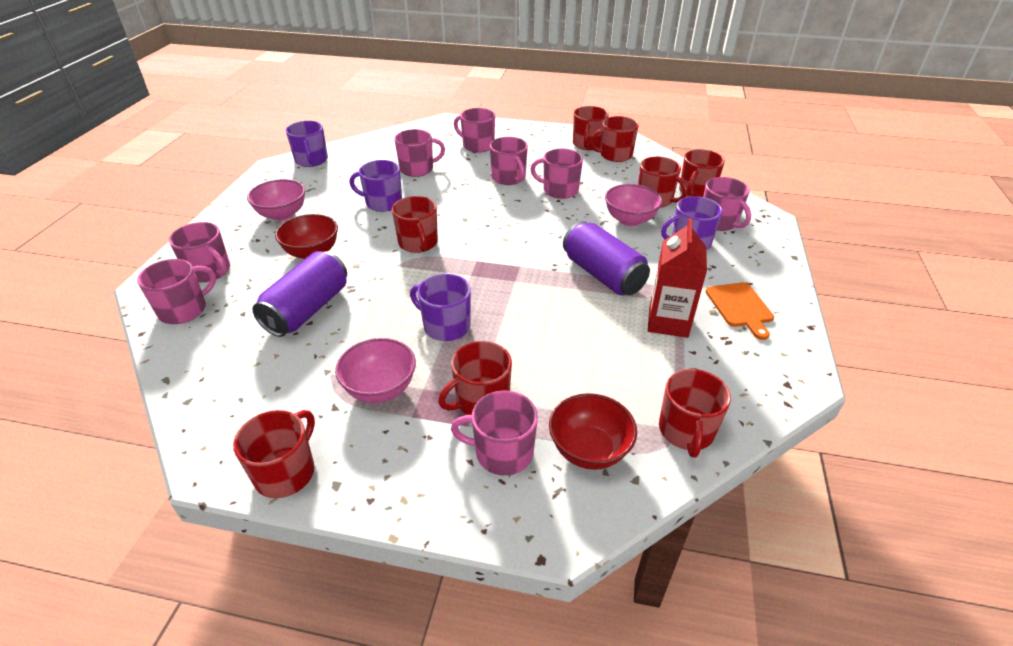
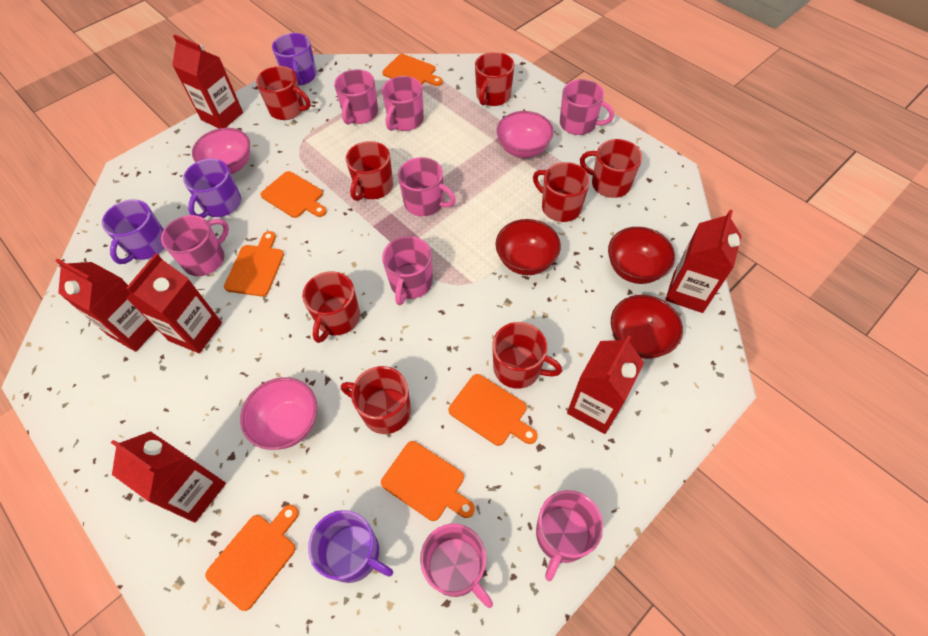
orange cutting board: 1 -> 6
purple can: 2 -> 0
red bowl: 2 -> 3
red carton: 1 -> 6

